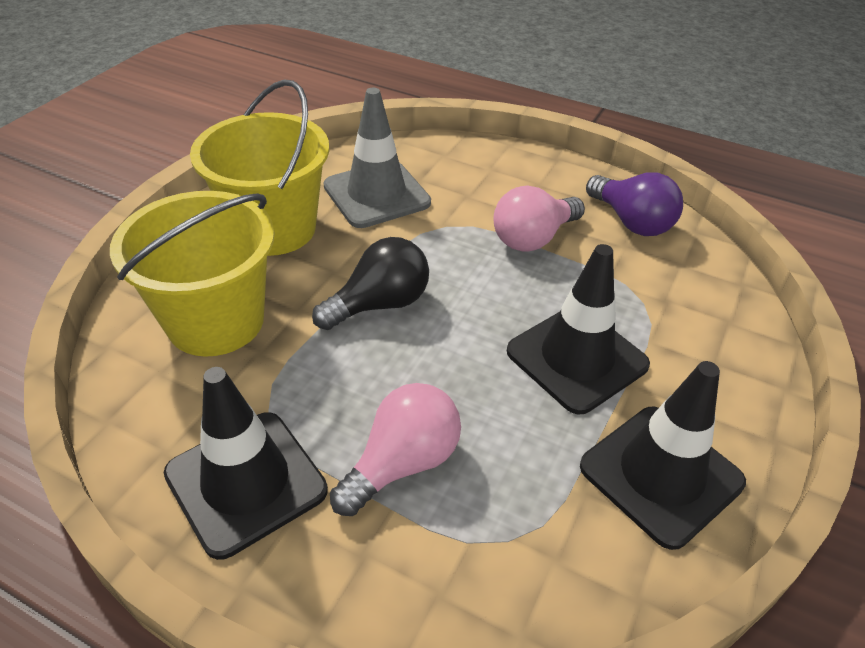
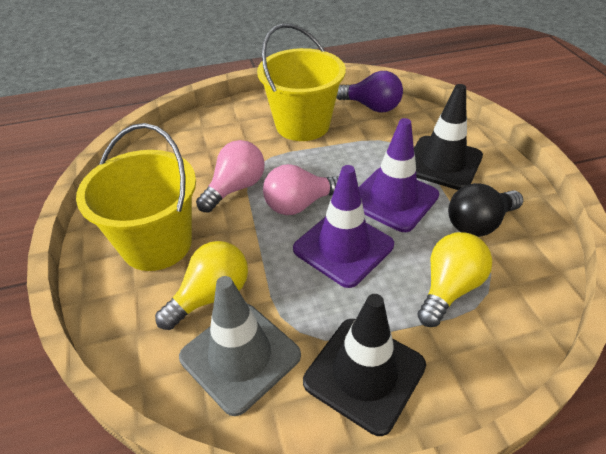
black traffic cone: 3 -> 2
purple traffic cone: 0 -> 2
yellow light bulb: 0 -> 2

